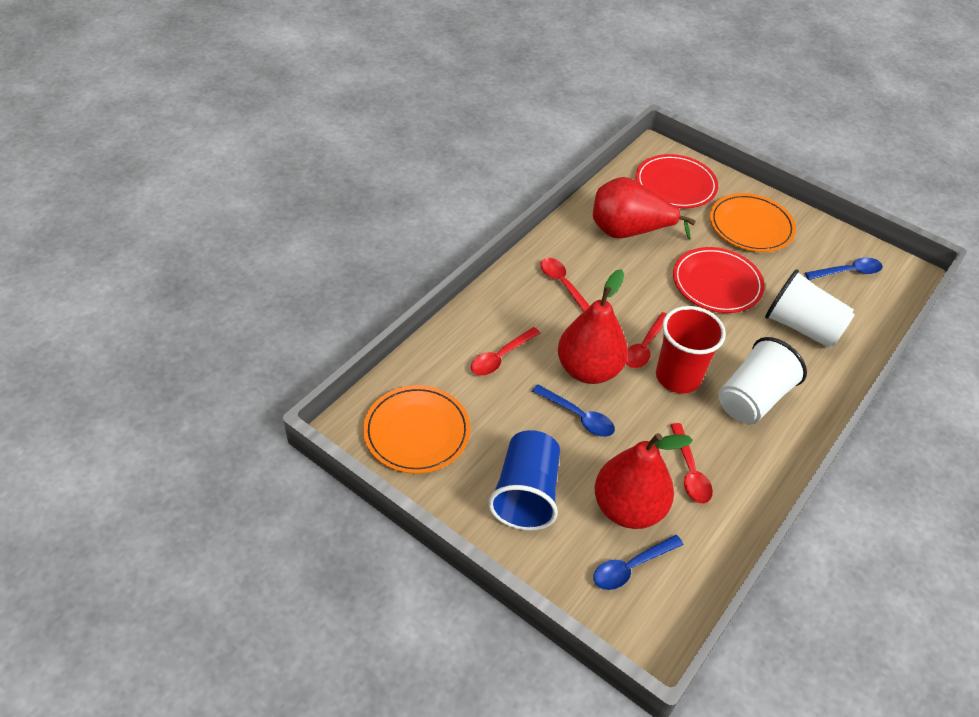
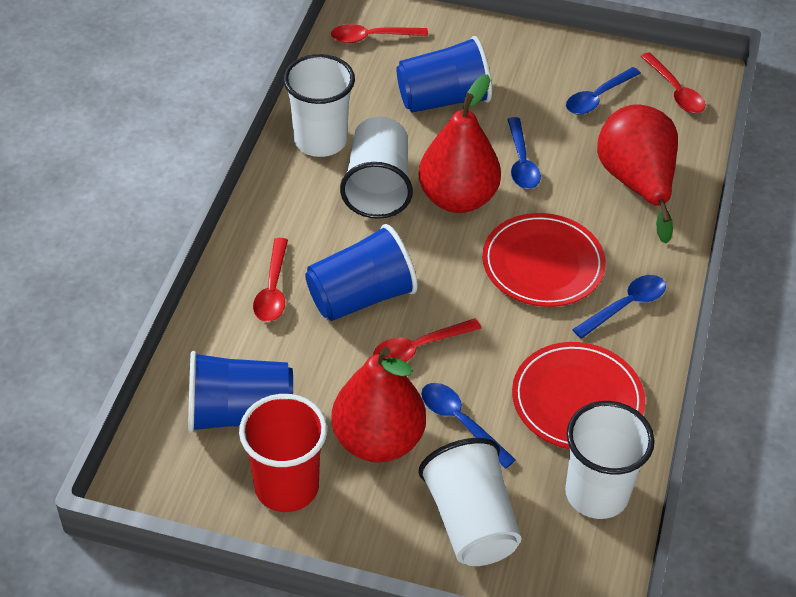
blue cup: 1 -> 3
blue spoon: 3 -> 4
orange plate: 2 -> 0
white cup: 2 -> 4

